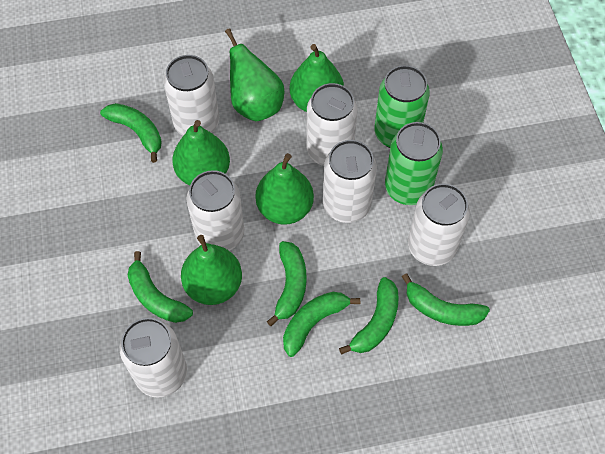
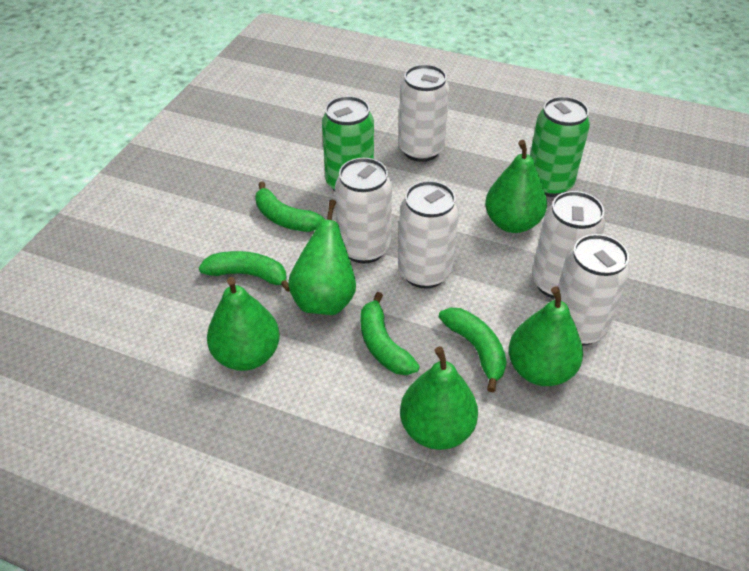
green banana: 6 -> 4
white can: 6 -> 5

